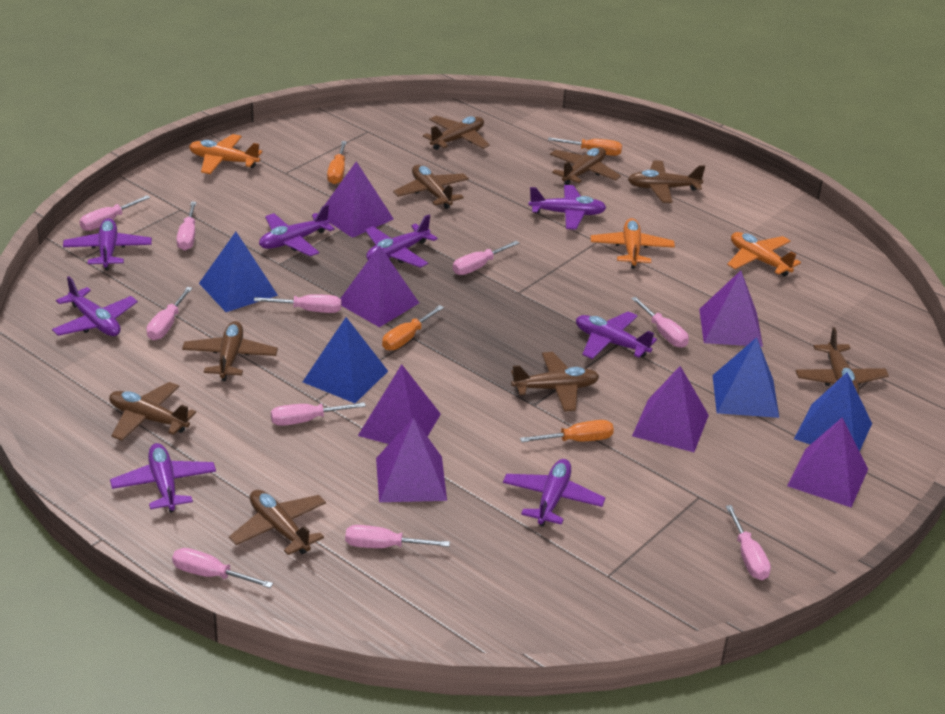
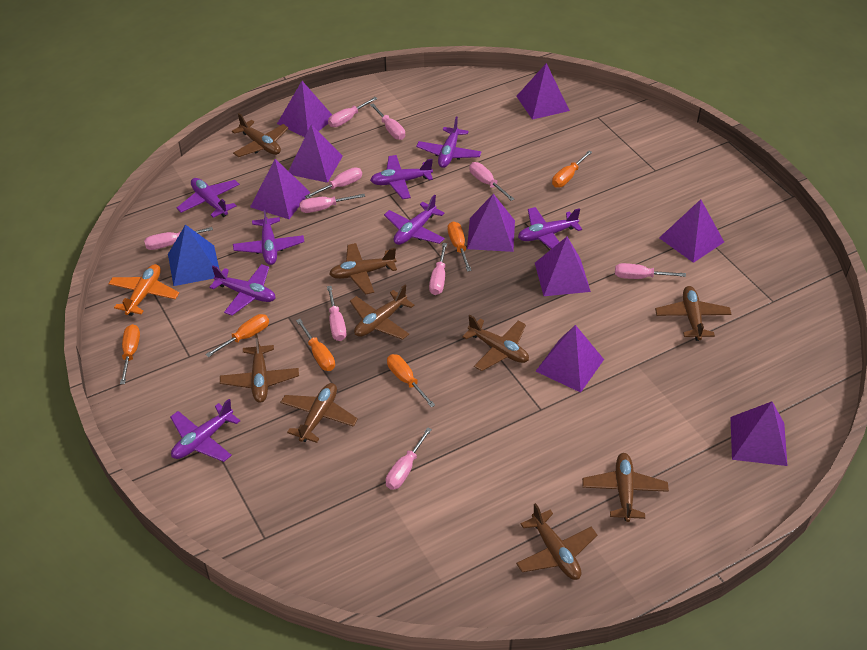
blue pyramid: 4 -> 1
orange plane: 3 -> 1
orange screwdriver: 4 -> 6
purple pyramid: 7 -> 9

